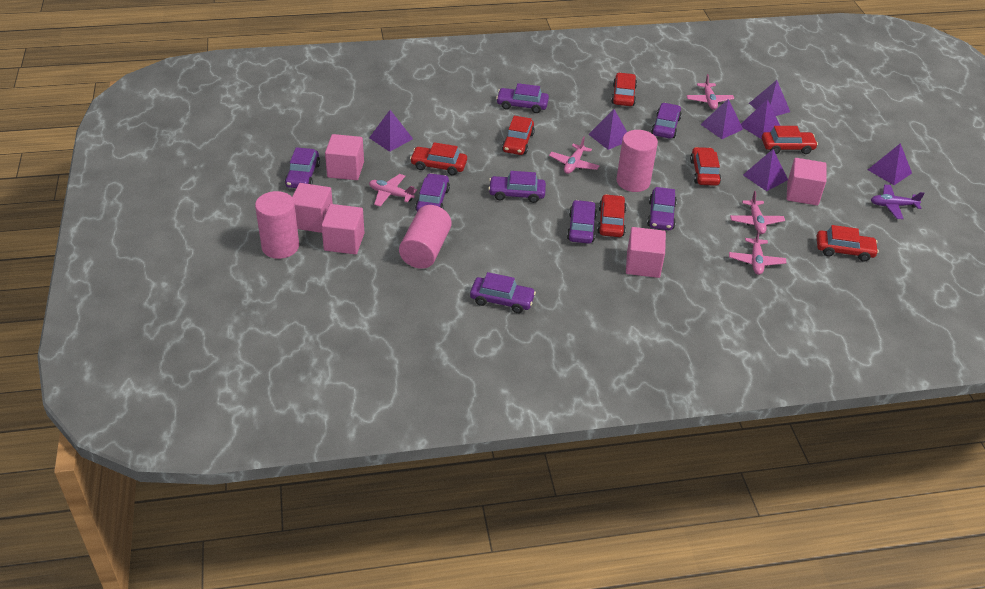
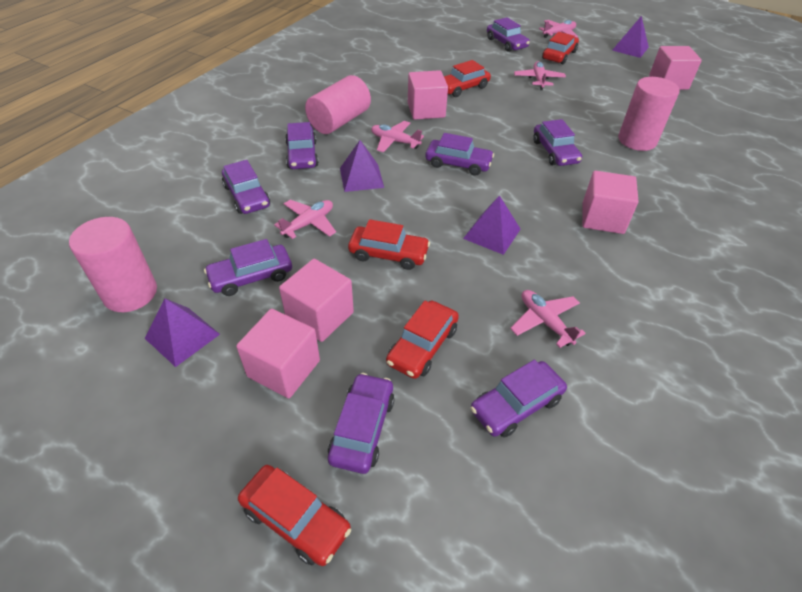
purple plane: 1 -> 0
purple pyramid: 7 -> 4
red car: 7 -> 5

